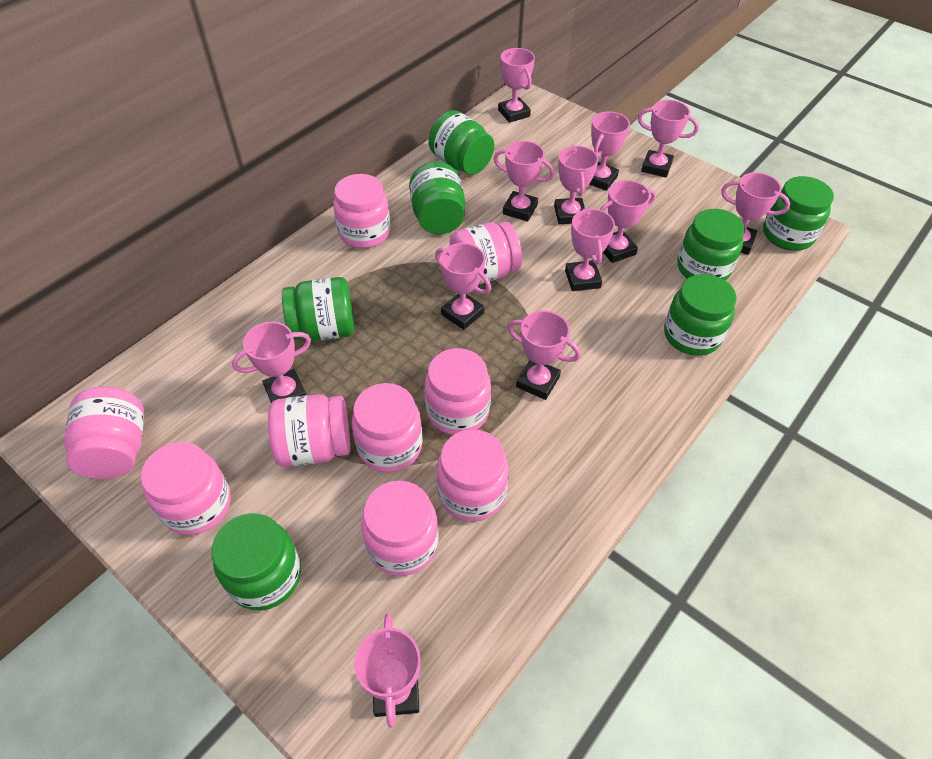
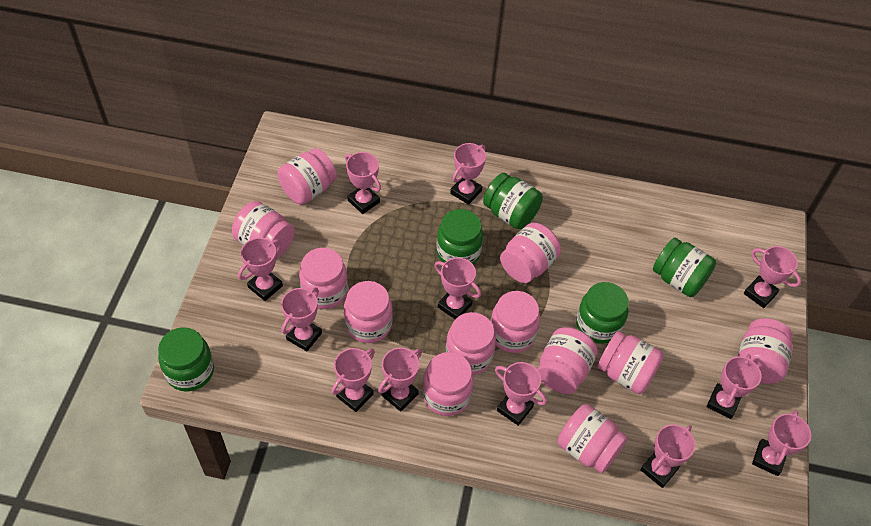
green jar: 7 -> 5
pink jar: 9 -> 12

